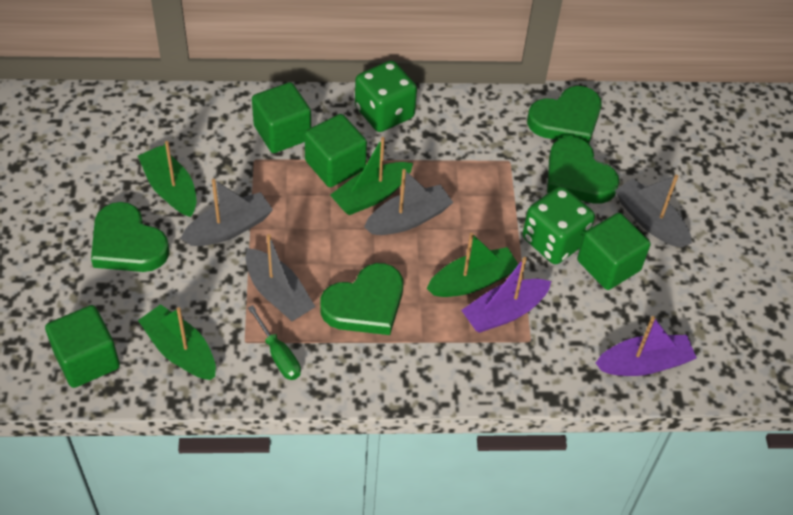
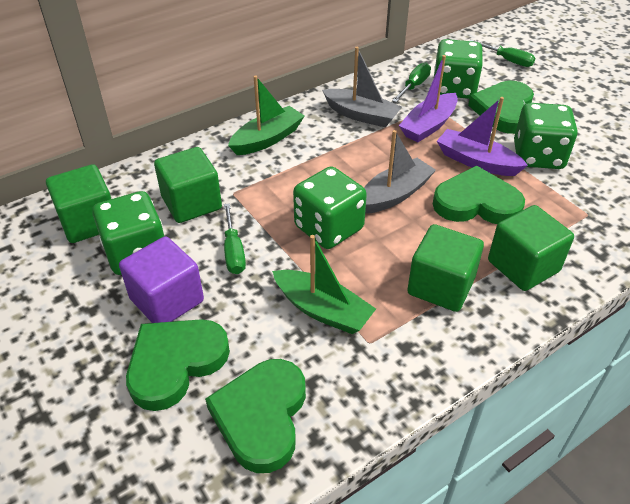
green boat: 4 -> 2
green dice: 2 -> 4
green screwdriver: 1 -> 3
grey boat: 4 -> 2
purple cube: 0 -> 1

